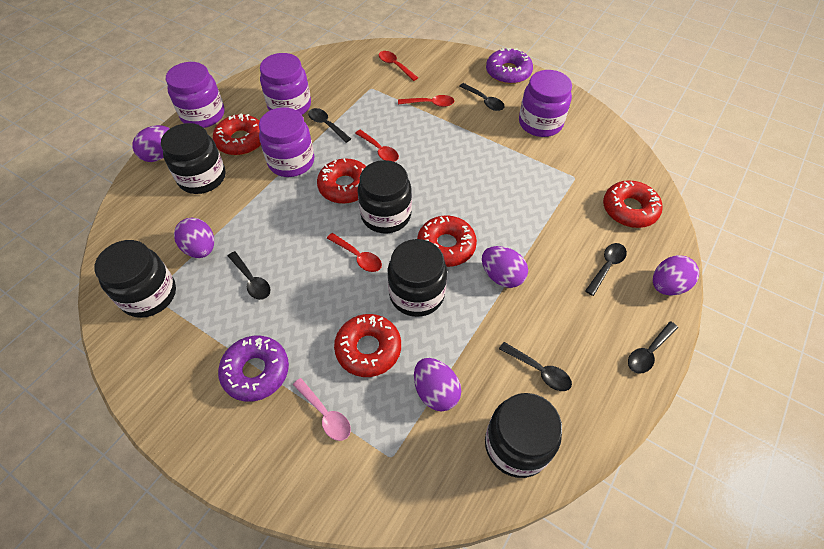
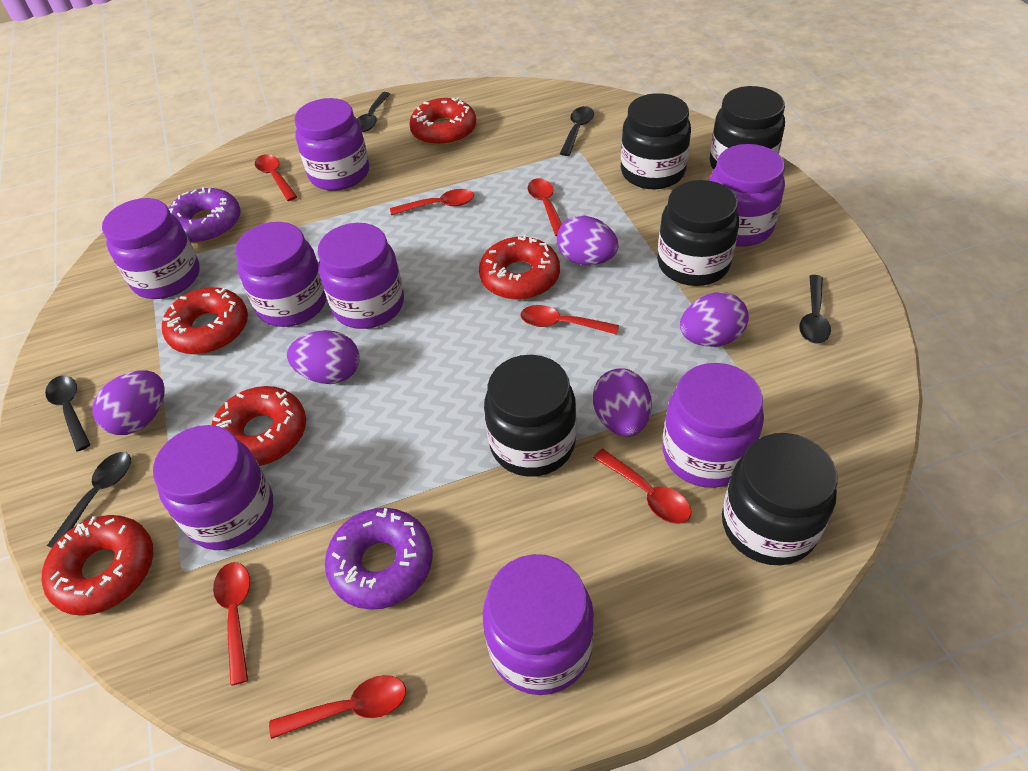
black spoon: 6 -> 5
pink spoon: 1 -> 0
purple jar: 4 -> 8
red spoon: 4 -> 7

